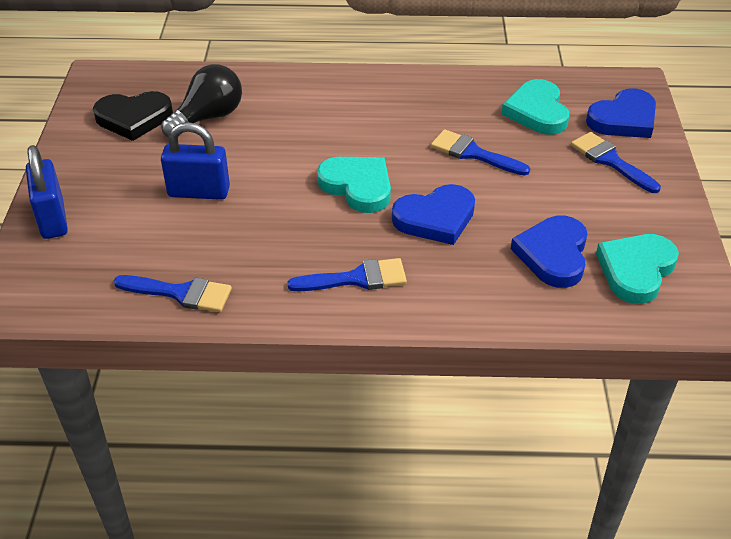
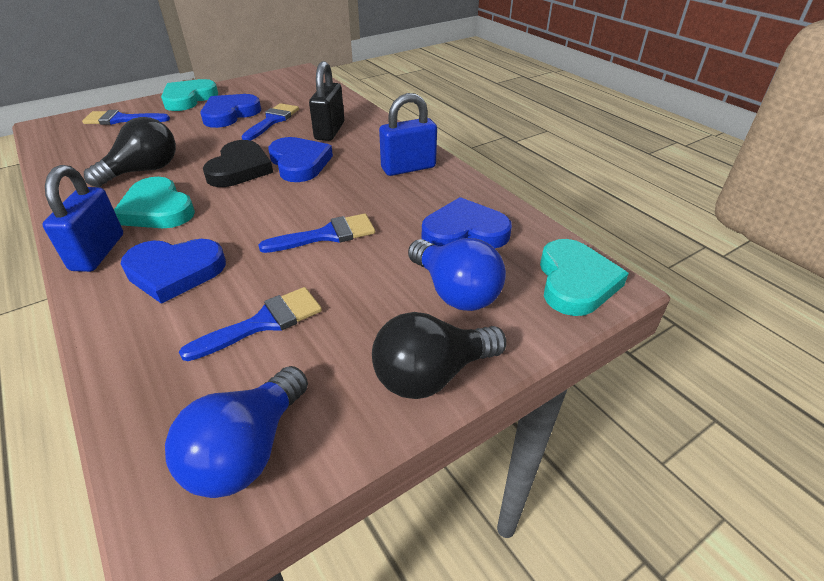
black light bulb: 1 -> 2
black padlock: 0 -> 1
blue heart: 3 -> 4
blue light bulb: 0 -> 2

